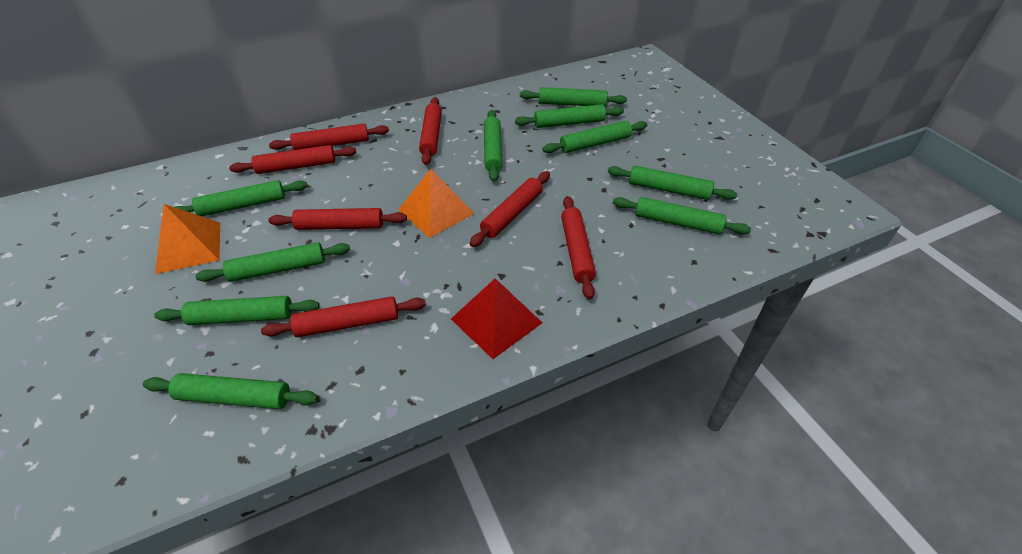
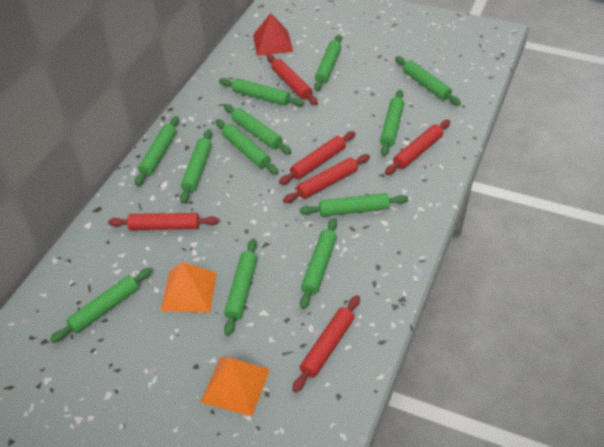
green rolling pin: 10 -> 12
red rolling pin: 7 -> 6

